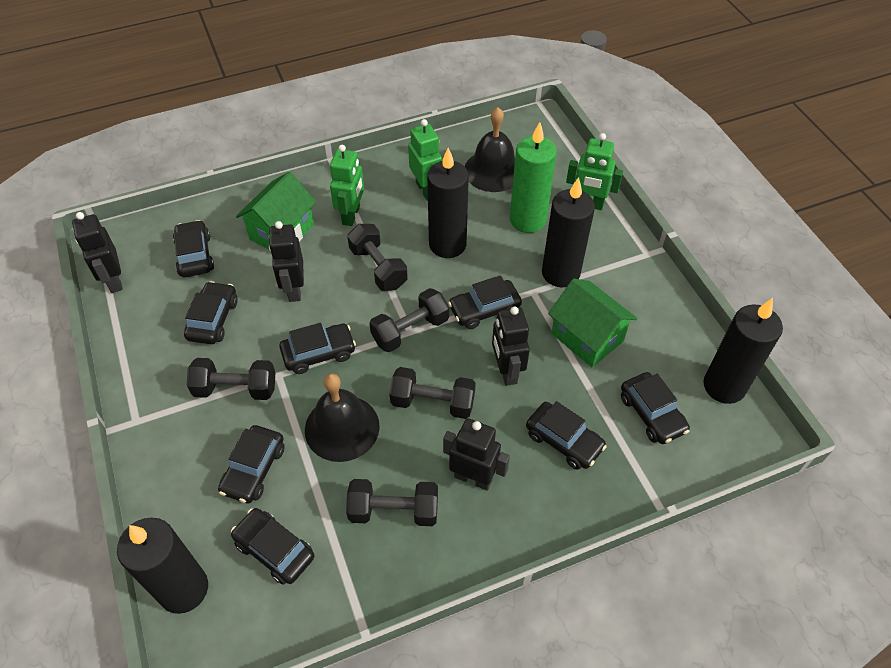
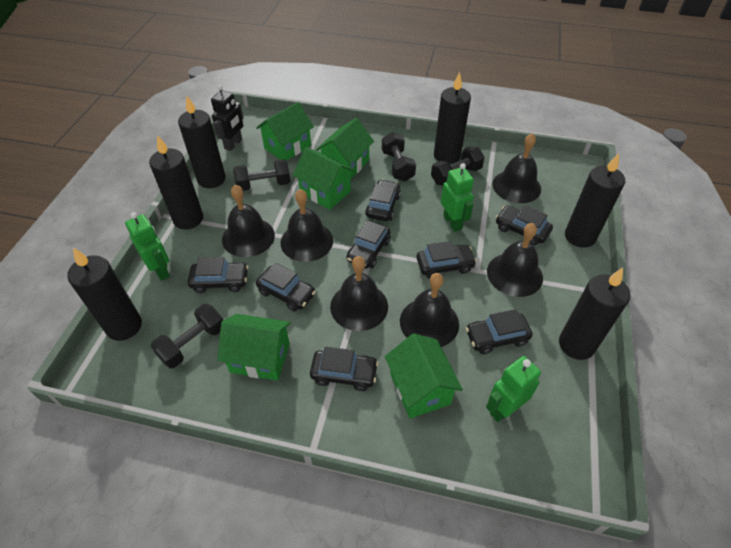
black bell: 2 -> 6
black candle: 4 -> 6
black dumbbell: 5 -> 4
black robot: 4 -> 1
green candle: 1 -> 0
green house: 2 -> 5

